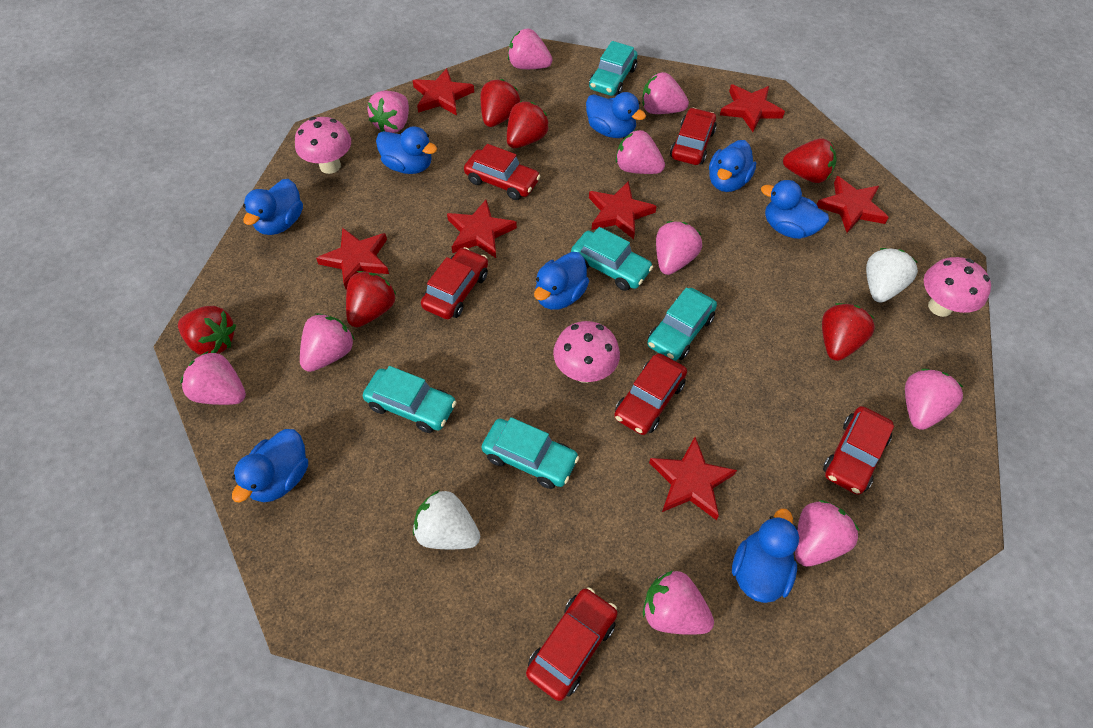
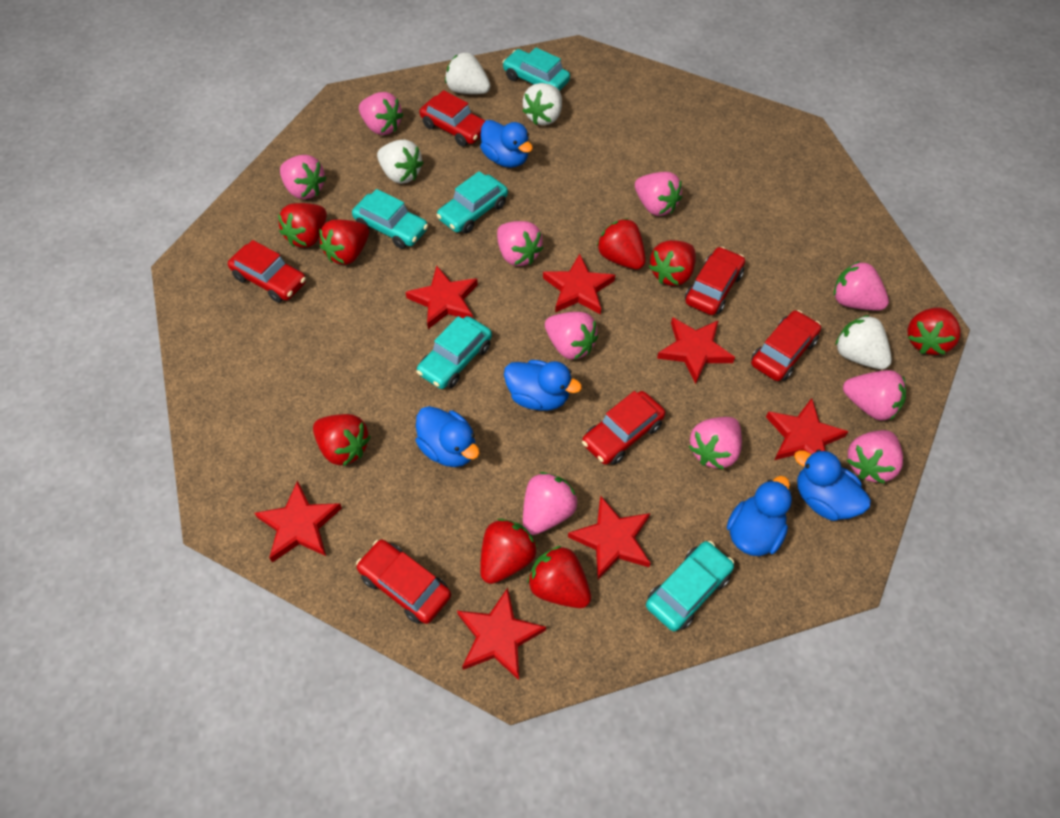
blue duck: 8 -> 5
pink mushroom: 3 -> 0
red strawberry: 6 -> 8
white strawberry: 2 -> 4

